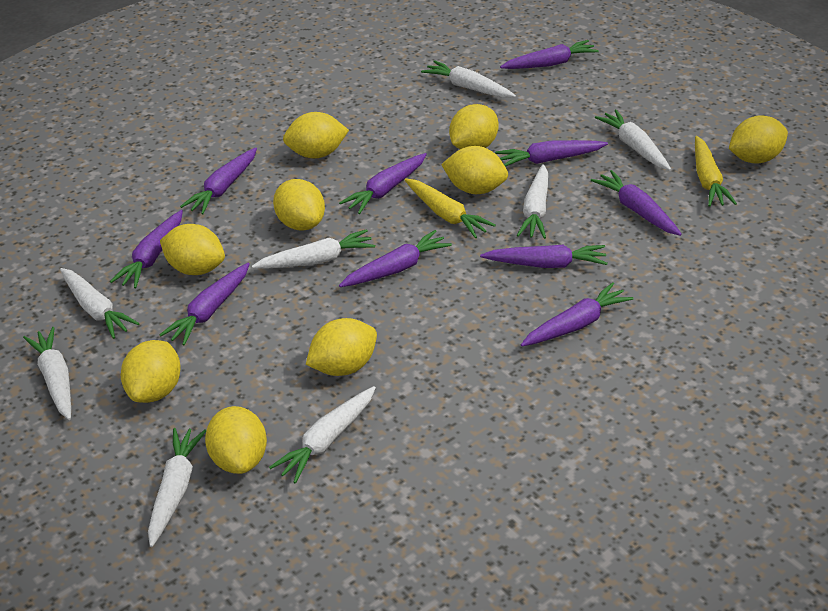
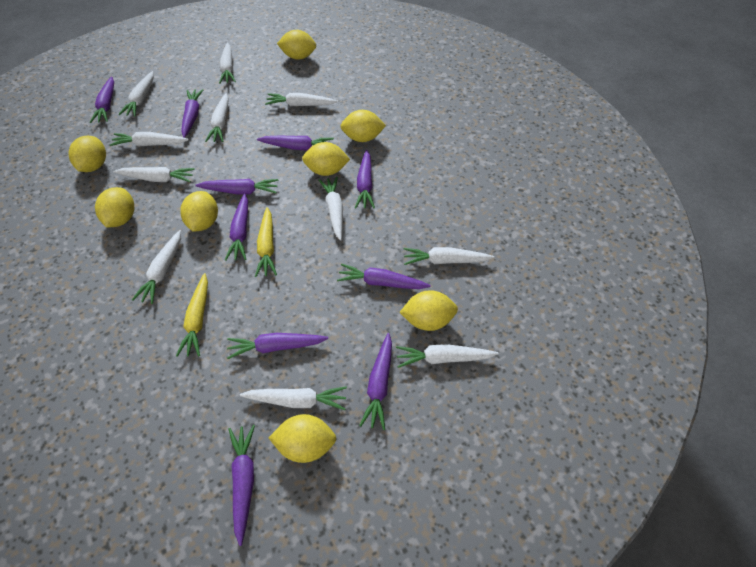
white carrot: 8 -> 11
yellow lemon: 9 -> 8

